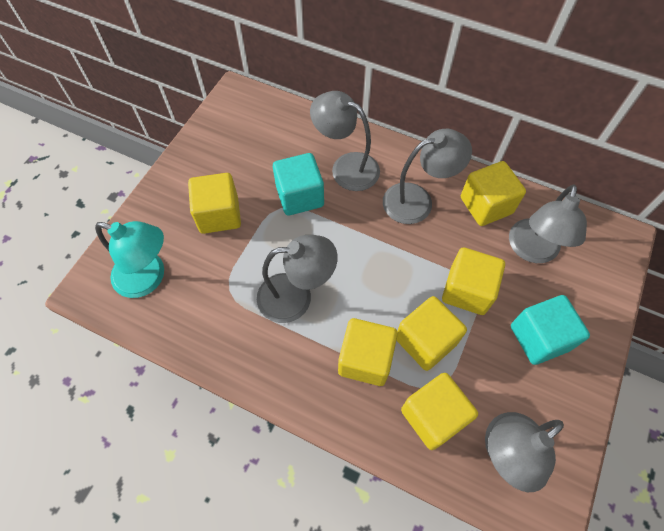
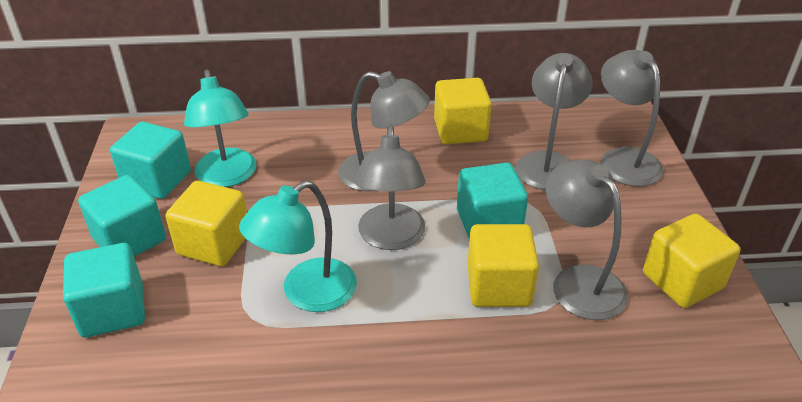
turquoise cube: 2 -> 4
turquoise lamp: 1 -> 2
yellow cube: 6 -> 4

